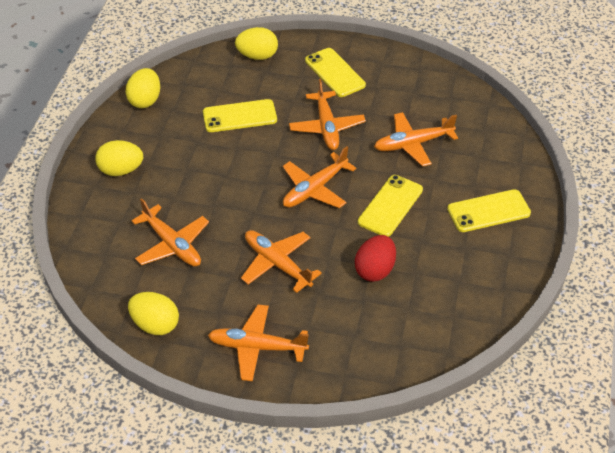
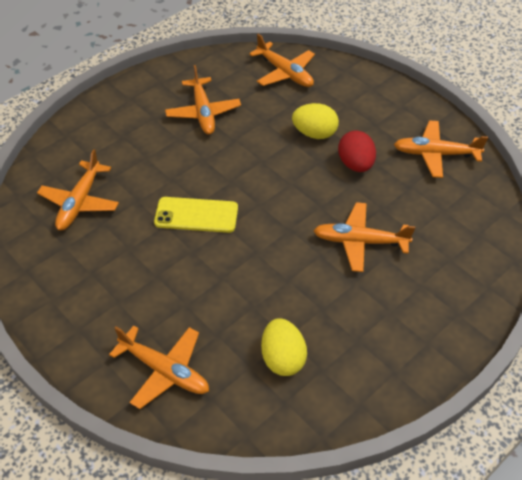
yellow egg: 4 -> 2
yellow phone: 4 -> 1

